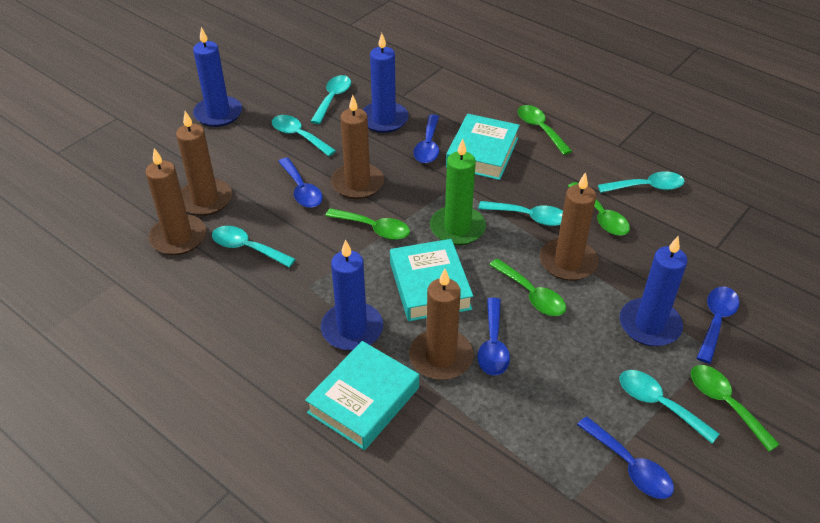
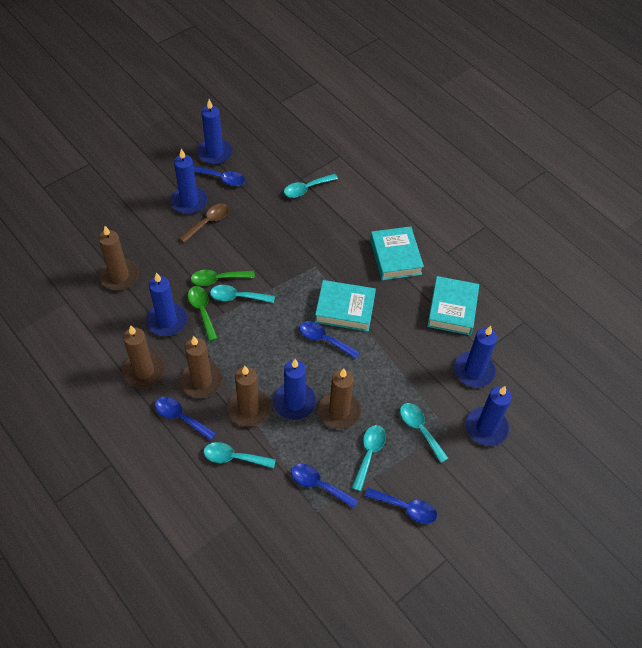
blue candle: 4 -> 6
brown spoon: 0 -> 1
green candle: 1 -> 0
green spoon: 5 -> 2
turquoise spoon: 6 -> 5

